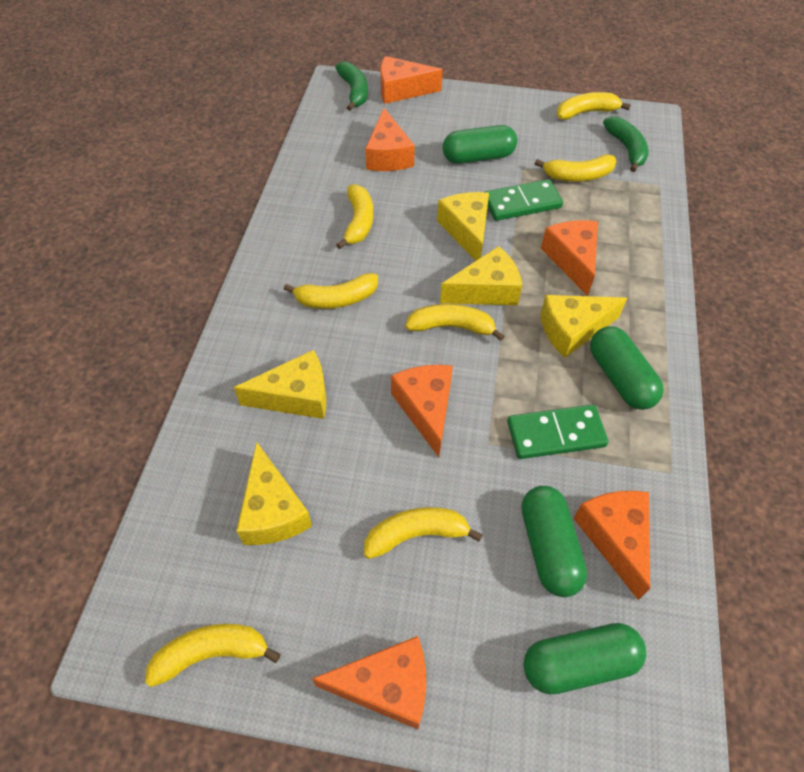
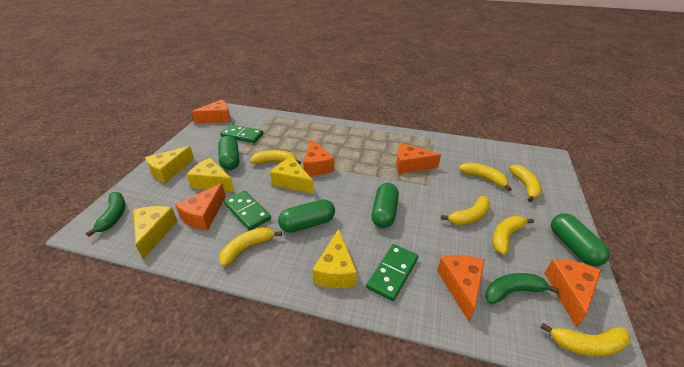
green domino: 2 -> 3

